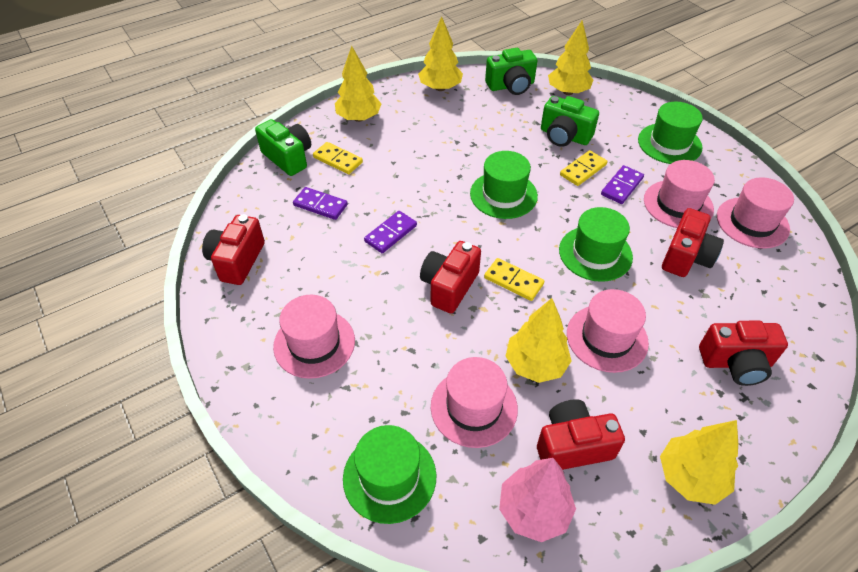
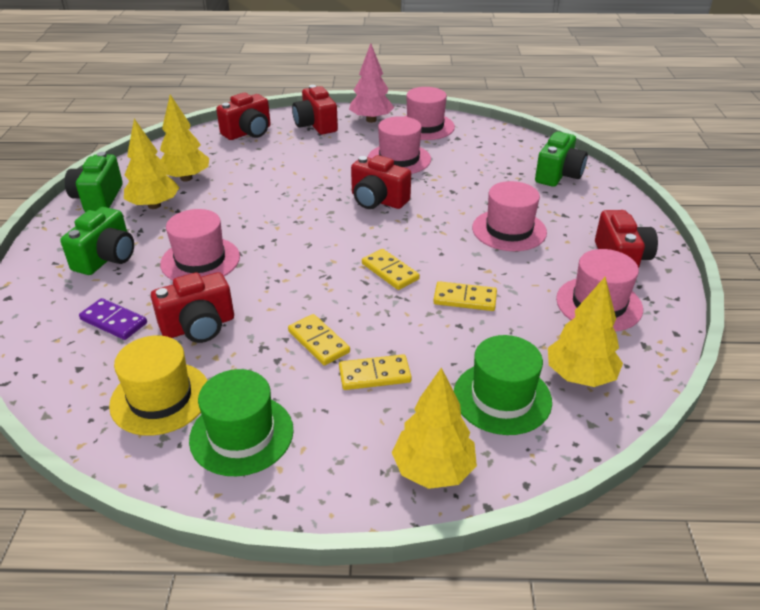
green hat: 4 -> 2
purple domino: 3 -> 1
yellow domino: 3 -> 4
yellow hat: 0 -> 1
yellow tree: 5 -> 4

